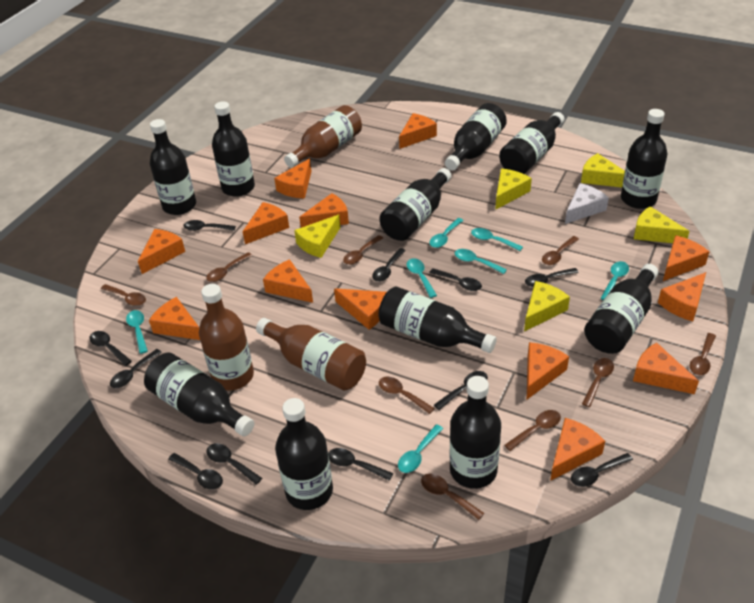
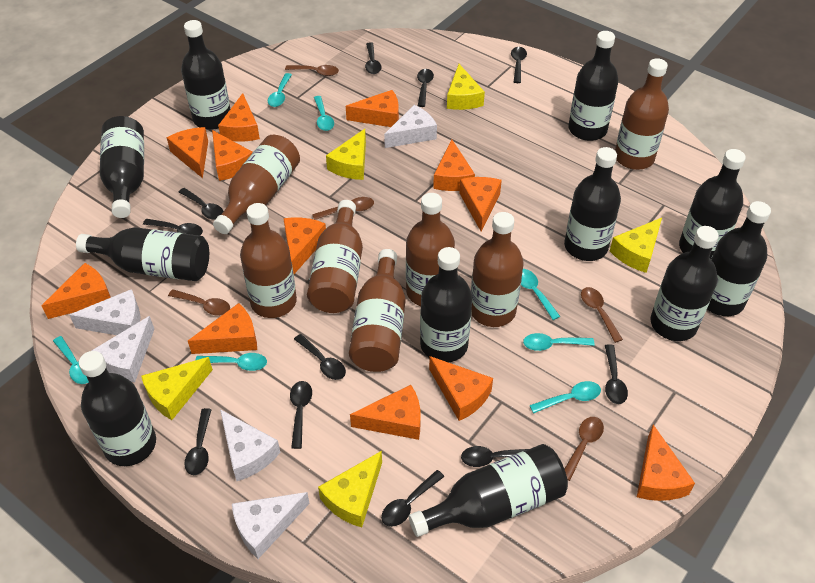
brown bottle: 3 -> 7
brown spoon: 9 -> 5
orange cheese: 13 -> 12
white cheese: 1 -> 5

